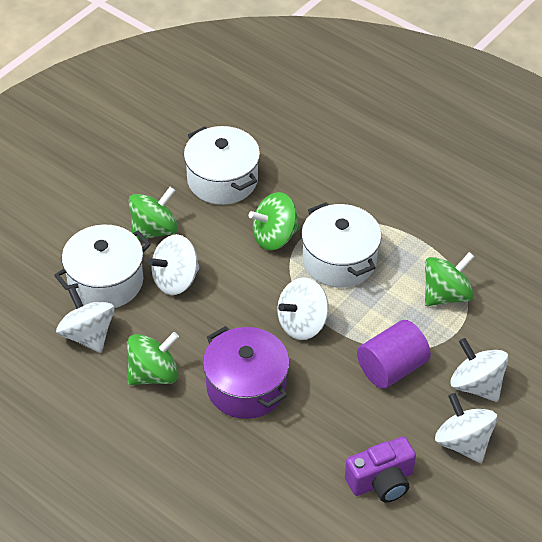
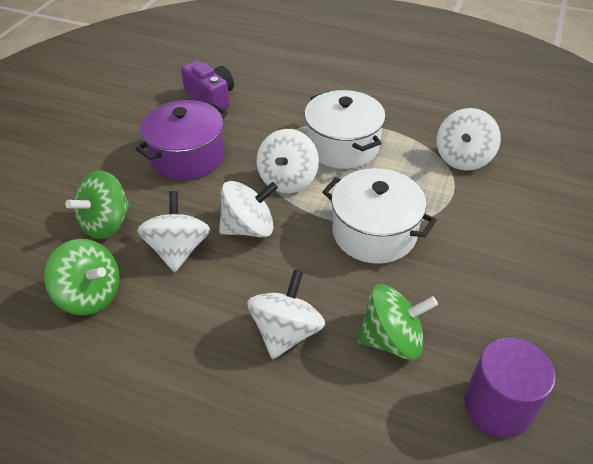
green spinning top: 4 -> 3
white pot: 3 -> 2

